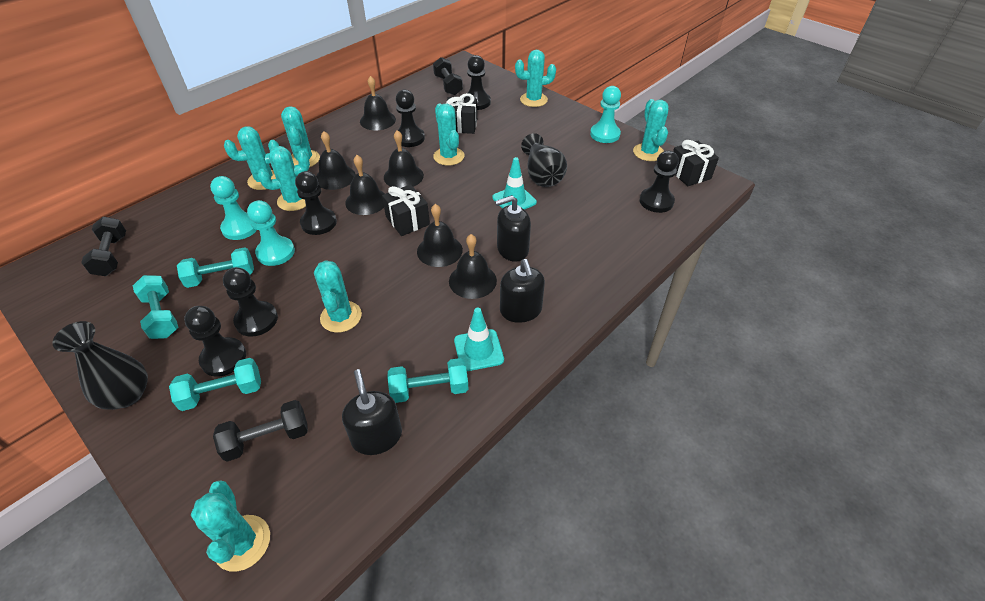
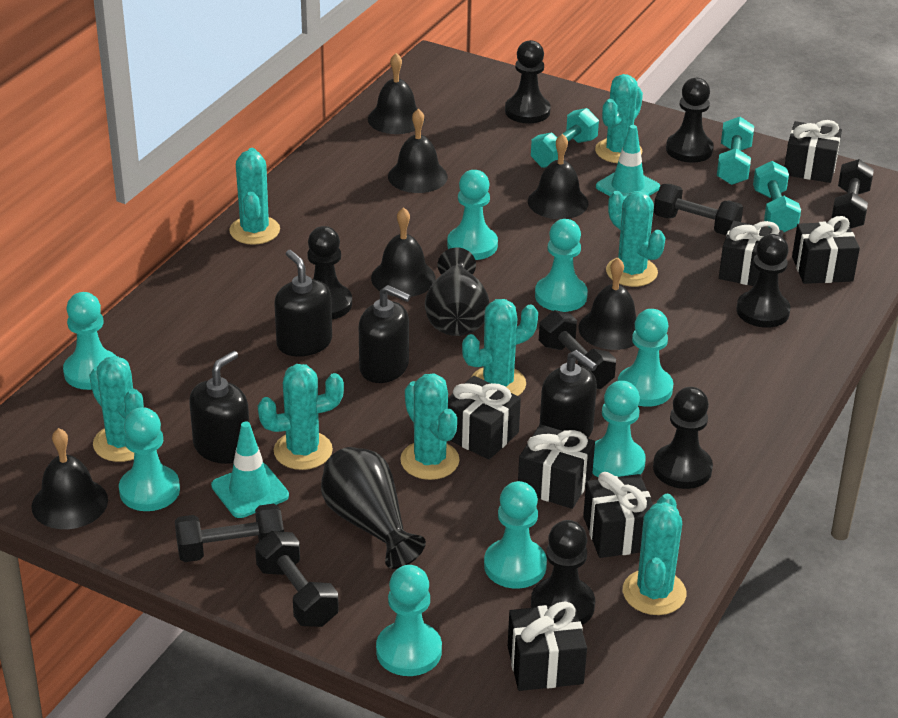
black dumbbell: 3 -> 5
black gift: 3 -> 7
black soap dispenser: 3 -> 4
turquoise dumbbell: 4 -> 3
turquoise pawn: 3 -> 8

